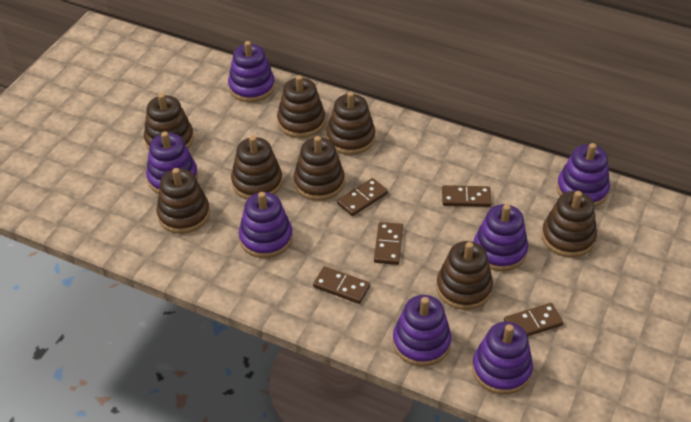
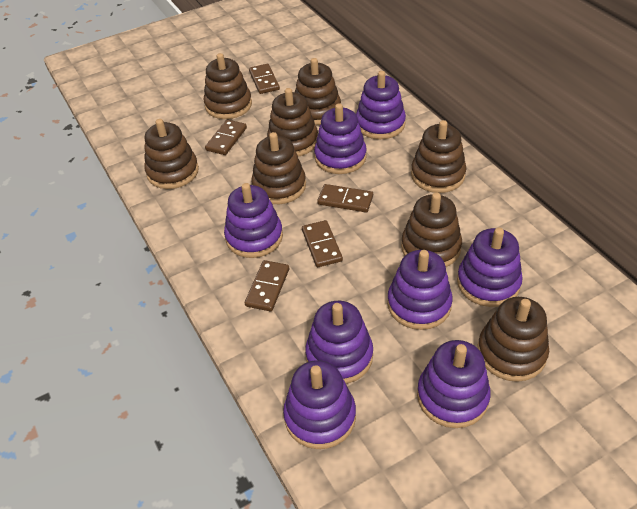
purple stacking toy: 7 -> 8

